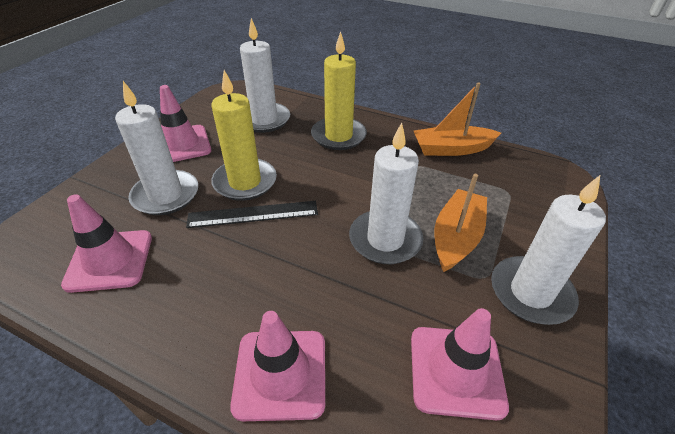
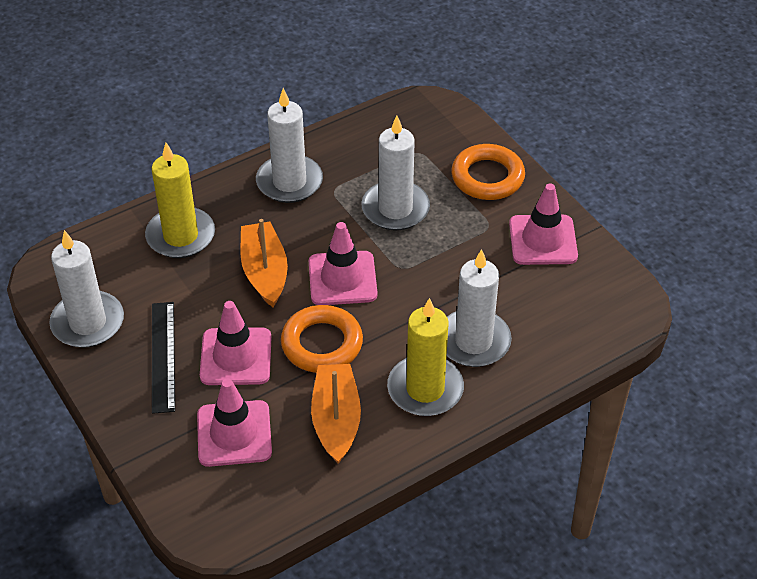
orange ring: 0 -> 2

